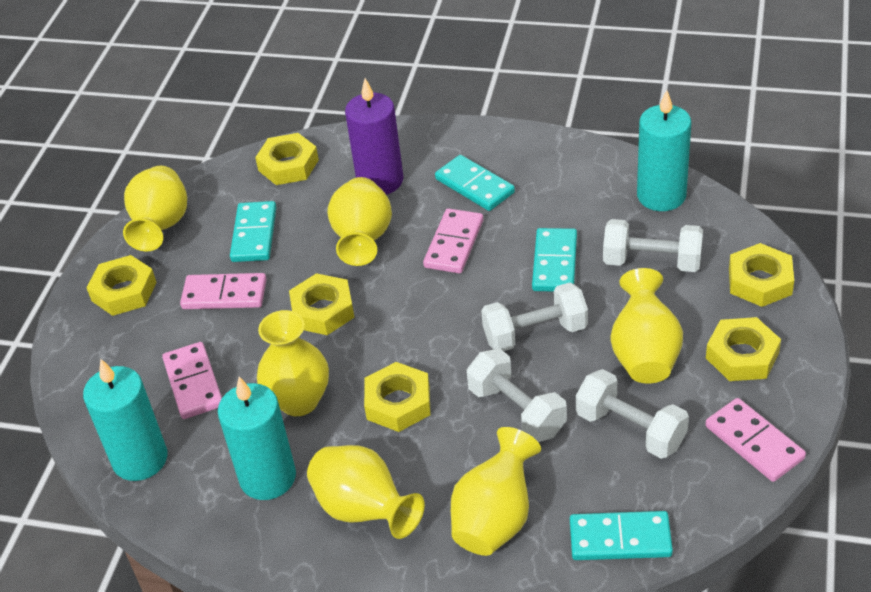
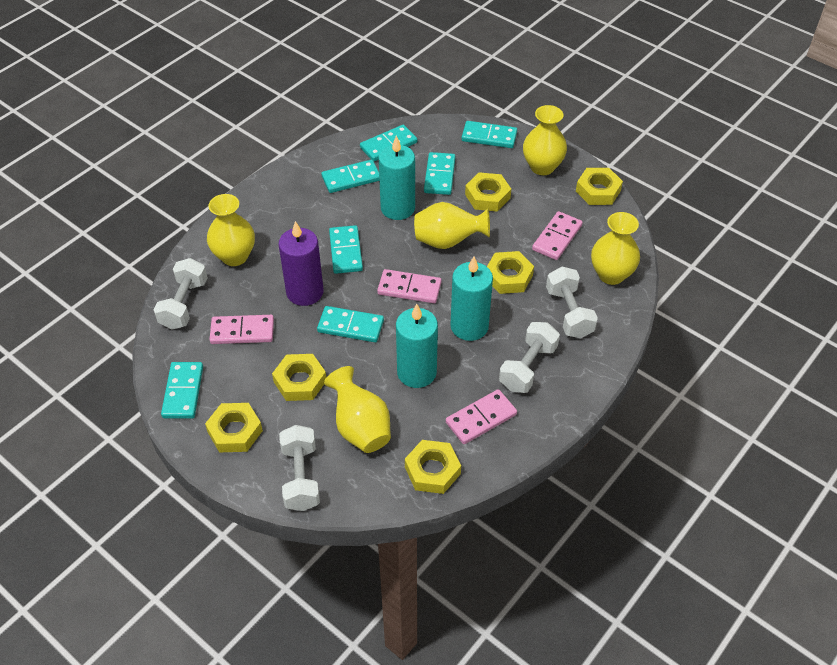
turquoise domino: 4 -> 7
yellow vase: 6 -> 5

